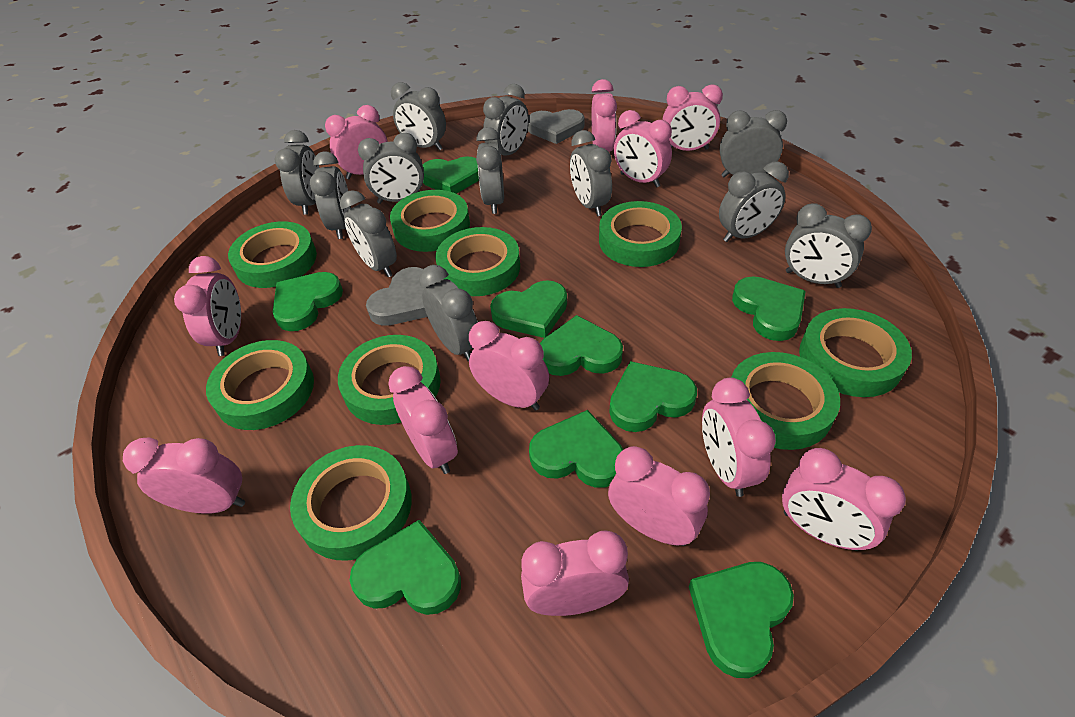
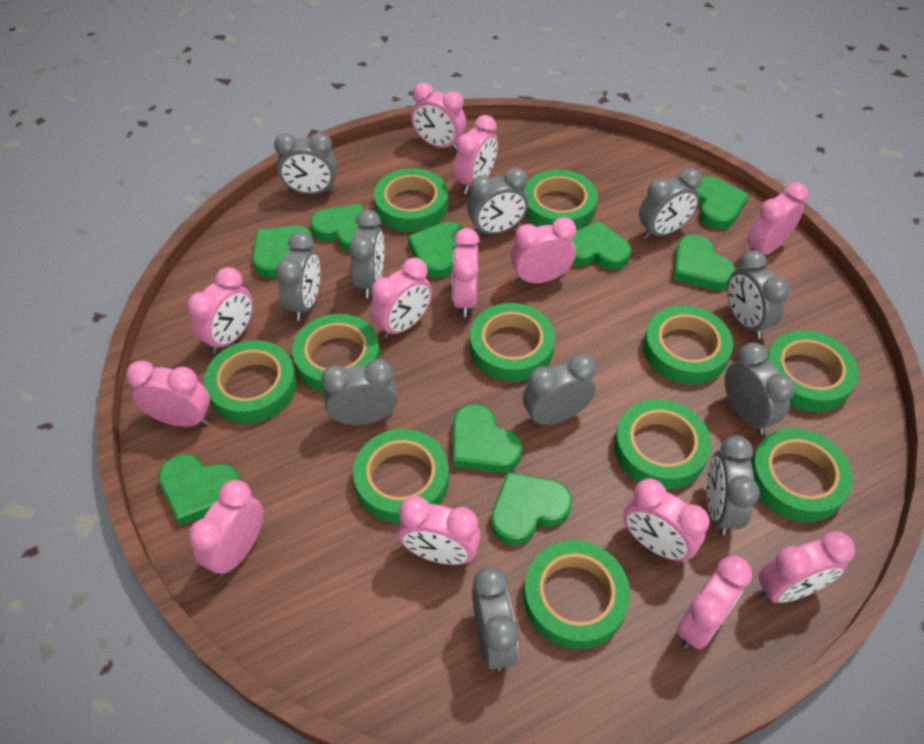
green tape: 9 -> 11
grey clock: 12 -> 11
grey heart: 2 -> 0
pink clock: 12 -> 13

